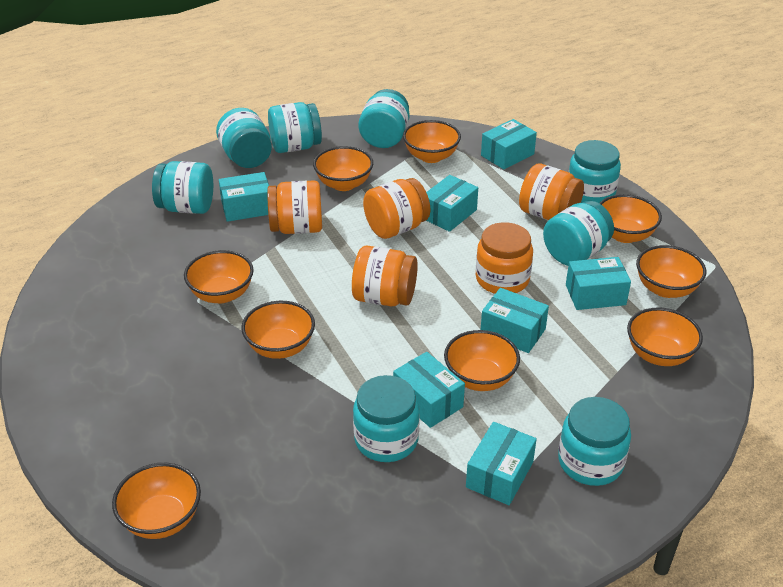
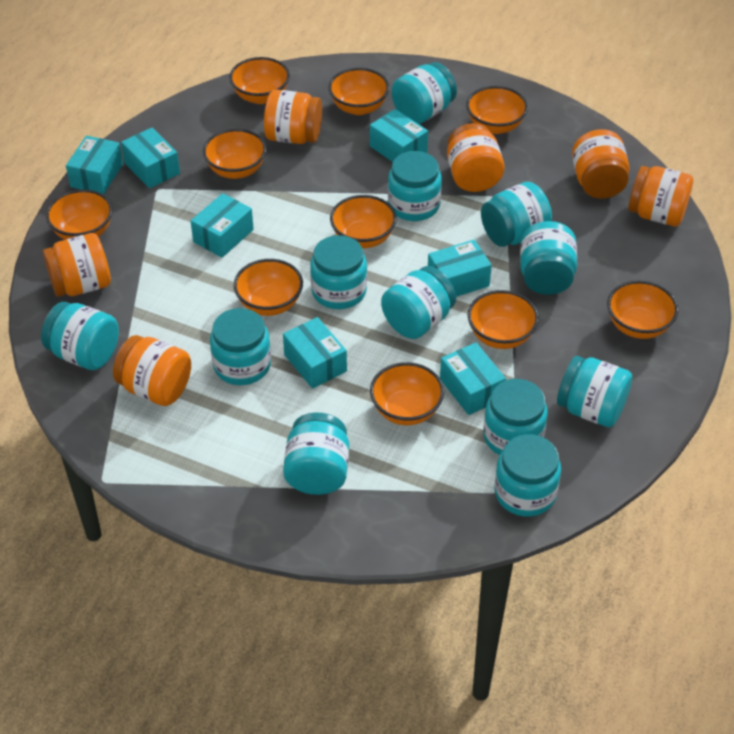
orange bowl: 9 -> 10
orange jar: 5 -> 6
turquoise jar: 8 -> 12

